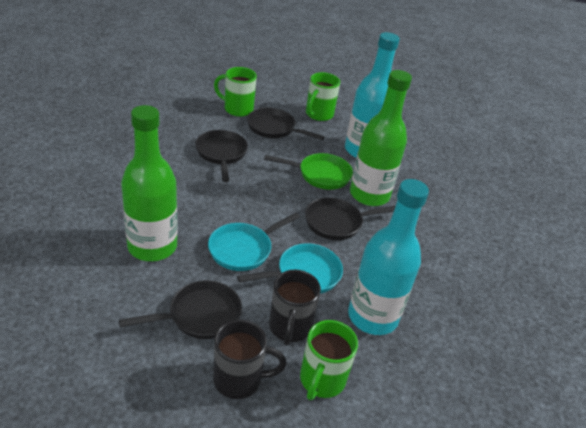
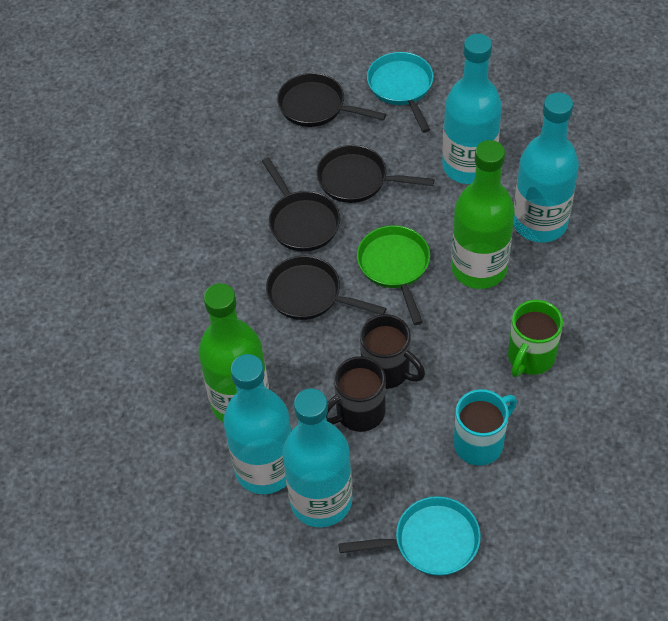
green mug: 3 -> 1
turquoise bottle: 2 -> 4
turquoise mug: 0 -> 1

